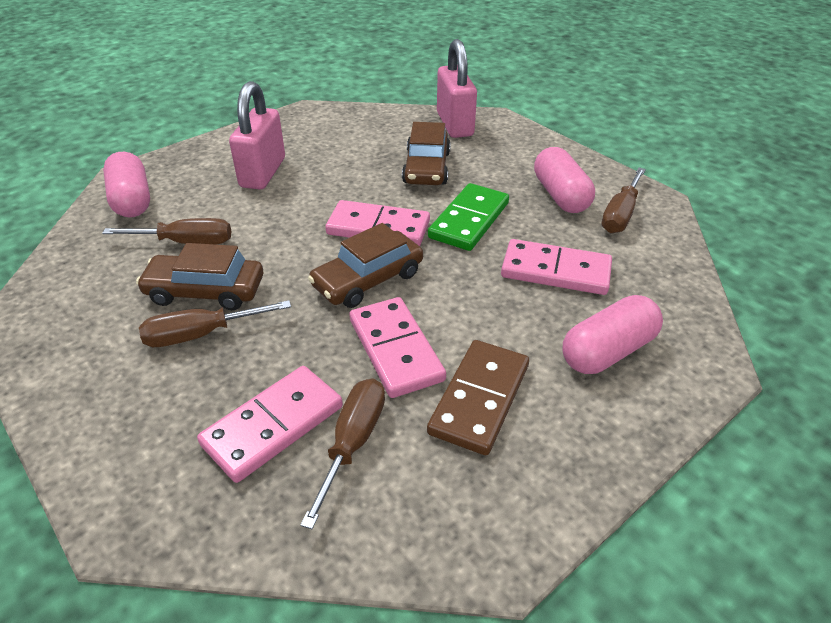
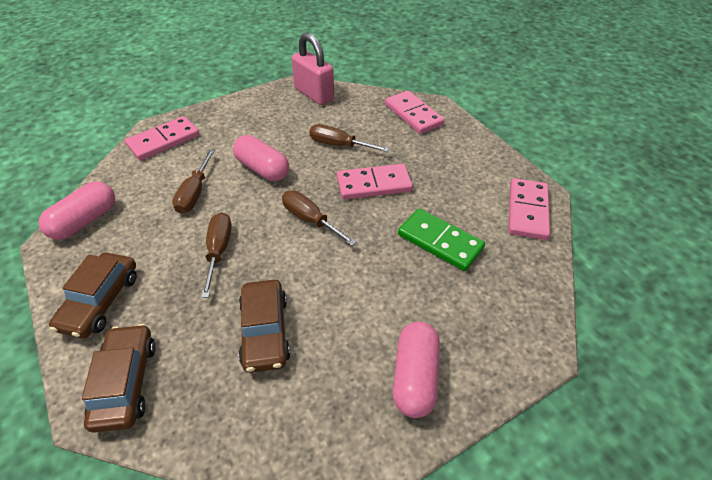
brown domino: 1 -> 0
pink padlock: 2 -> 1

